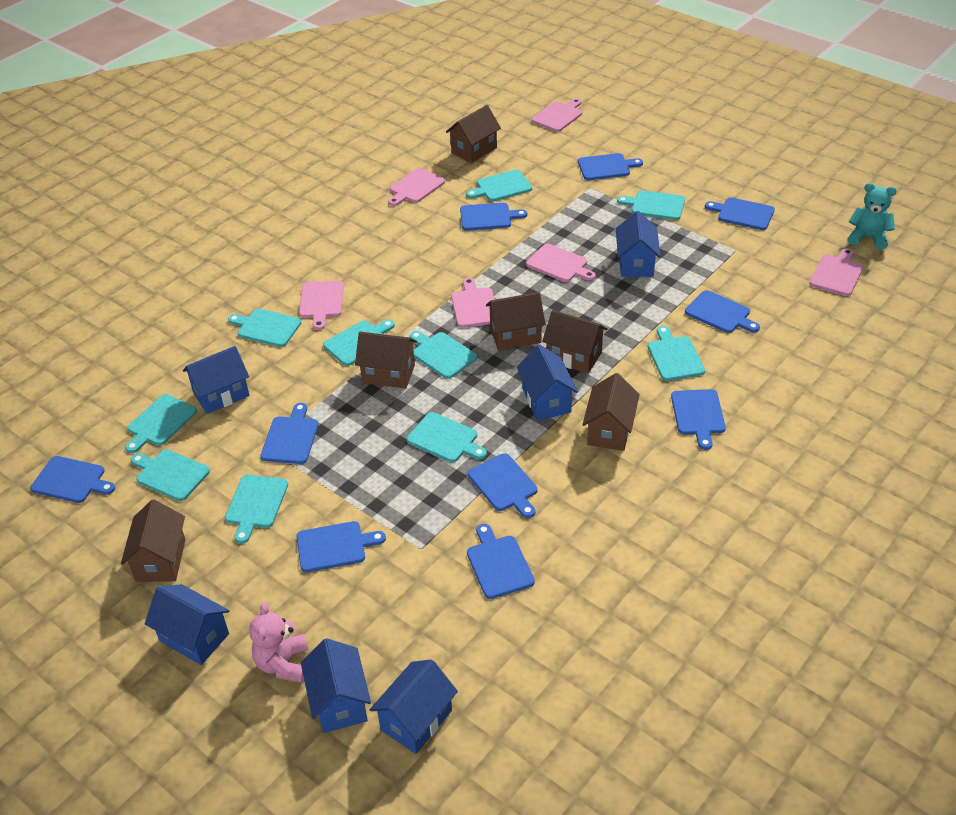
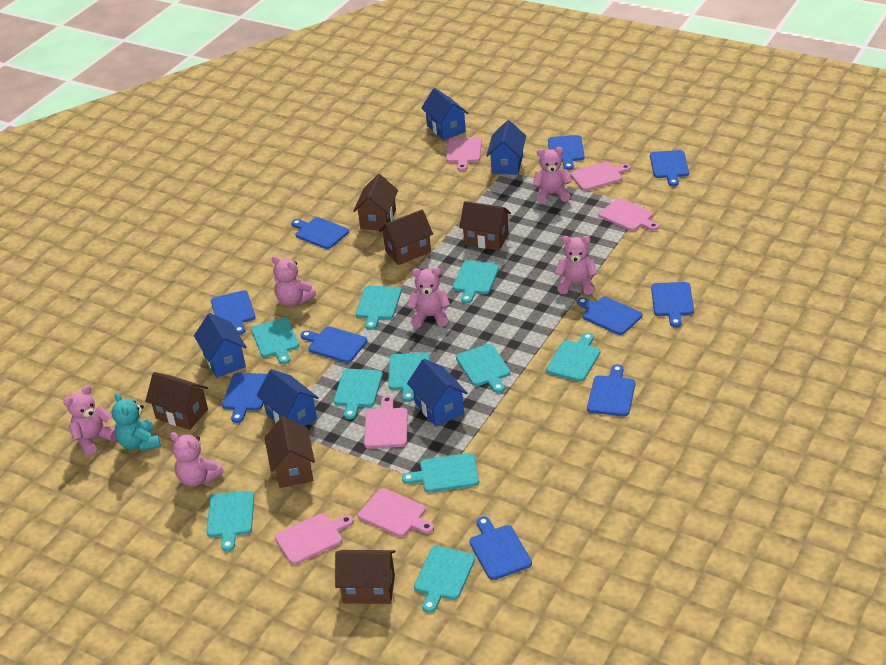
blue house: 6 -> 5
pink teddy bear: 1 -> 6

